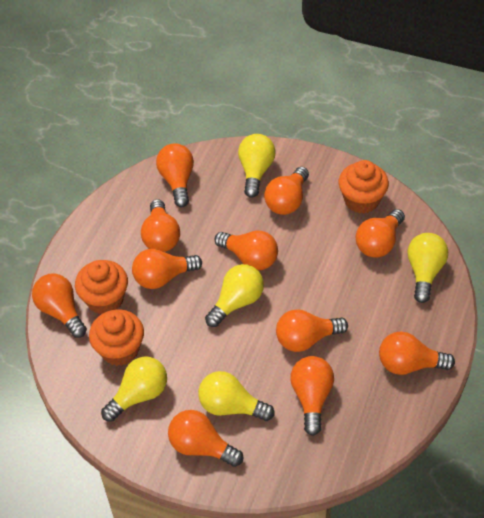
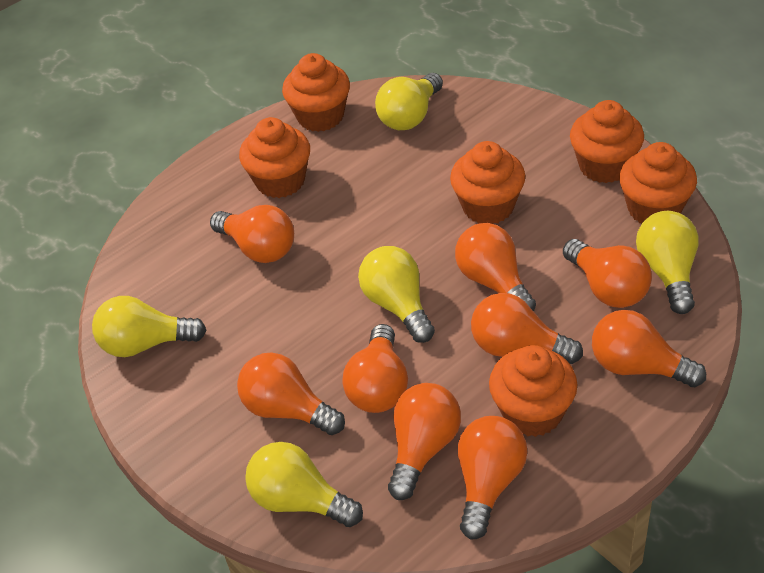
orange cupcake: 3 -> 6
orange light bulb: 11 -> 9

